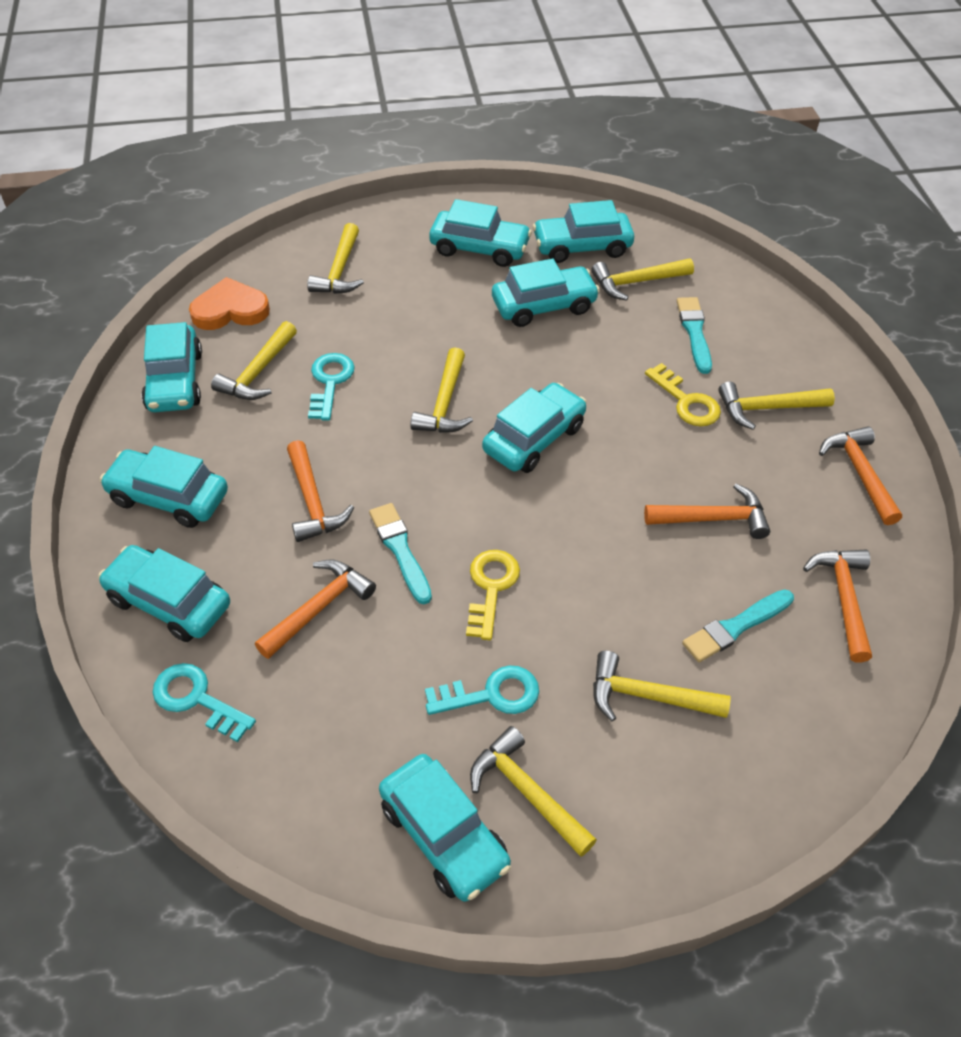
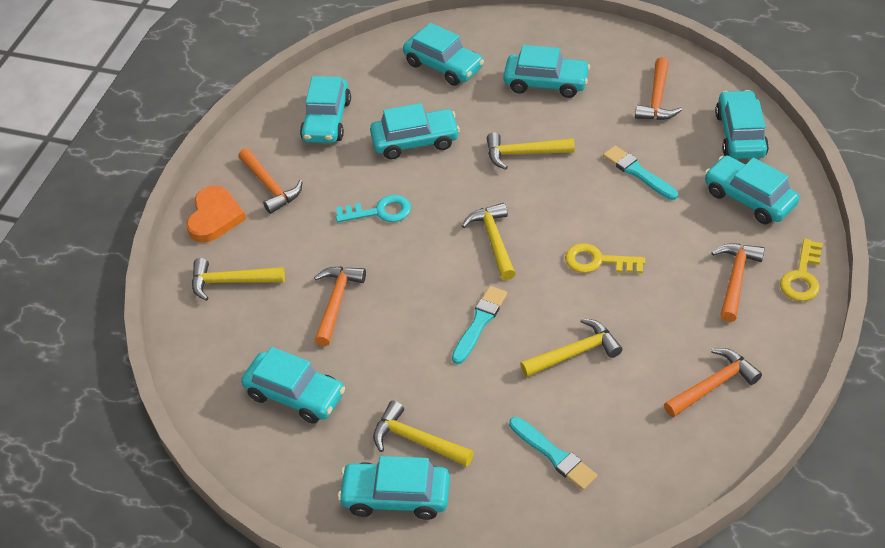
turquoise key: 3 -> 1
yellow hammer: 7 -> 5

